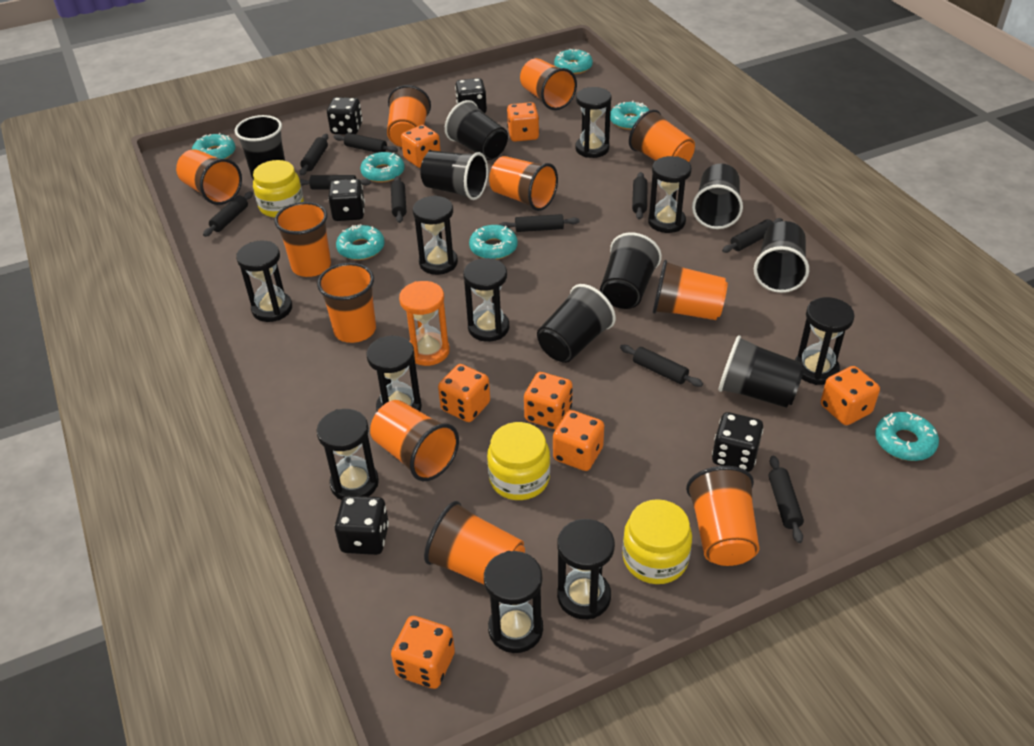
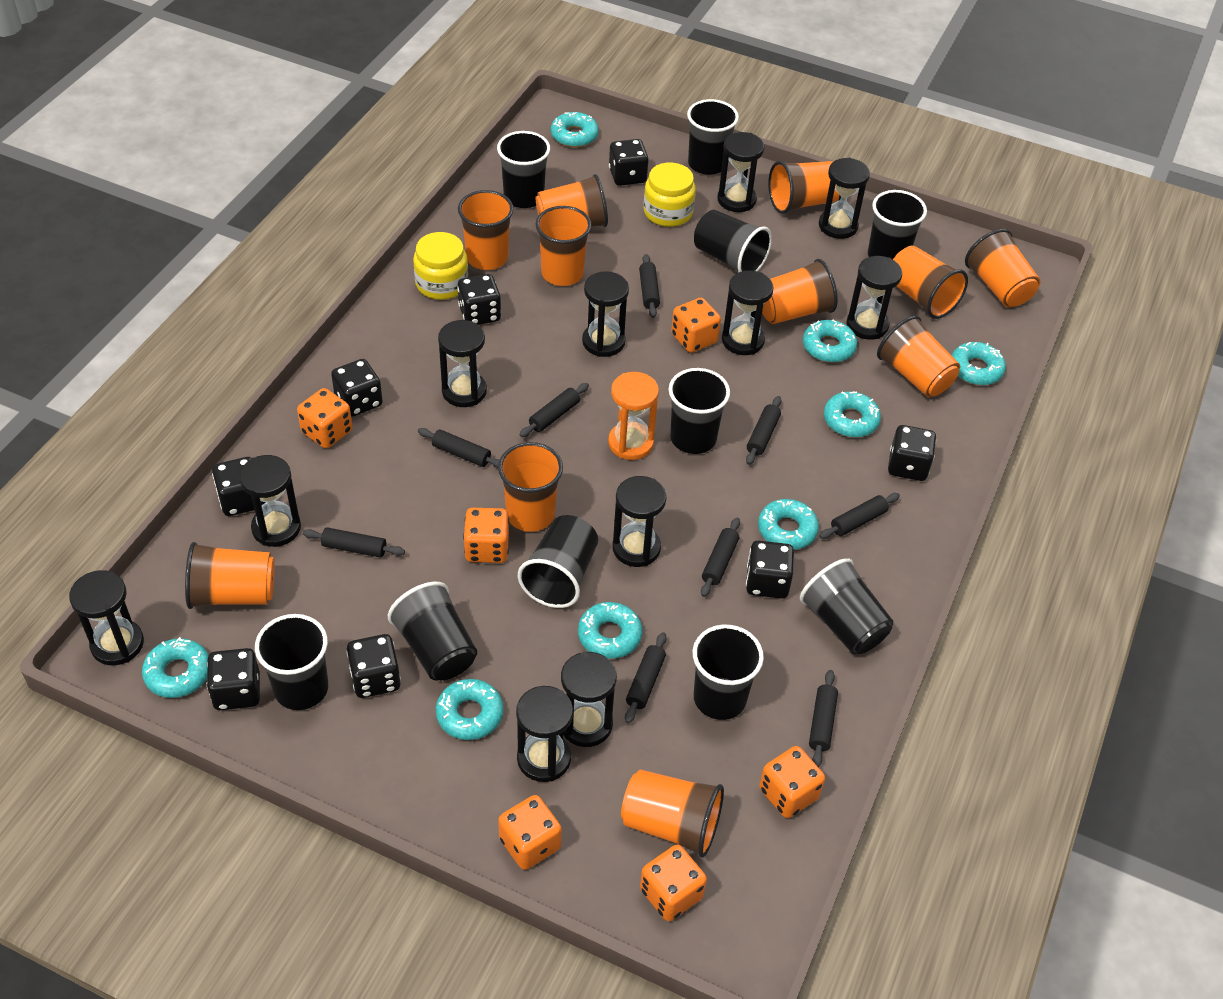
black cup: 8 -> 10
black dice: 5 -> 8
black hourglass: 10 -> 11
black rolling pin: 10 -> 9
orange dice: 7 -> 6
turquoise donut: 7 -> 8
yellow jar: 3 -> 2

